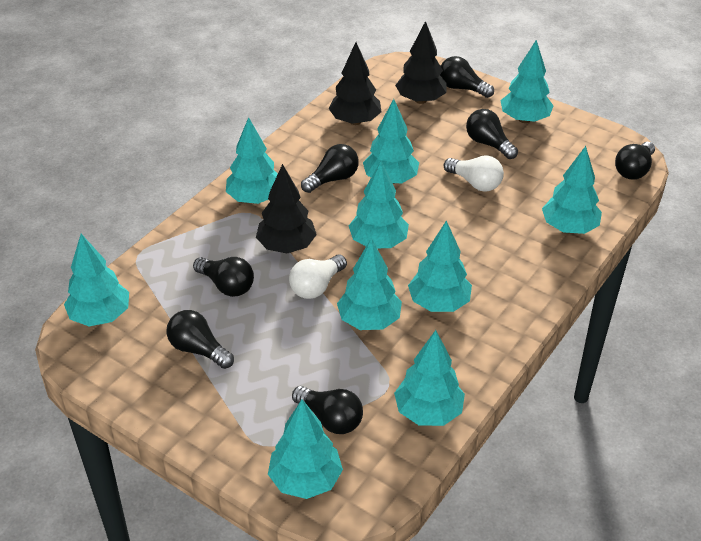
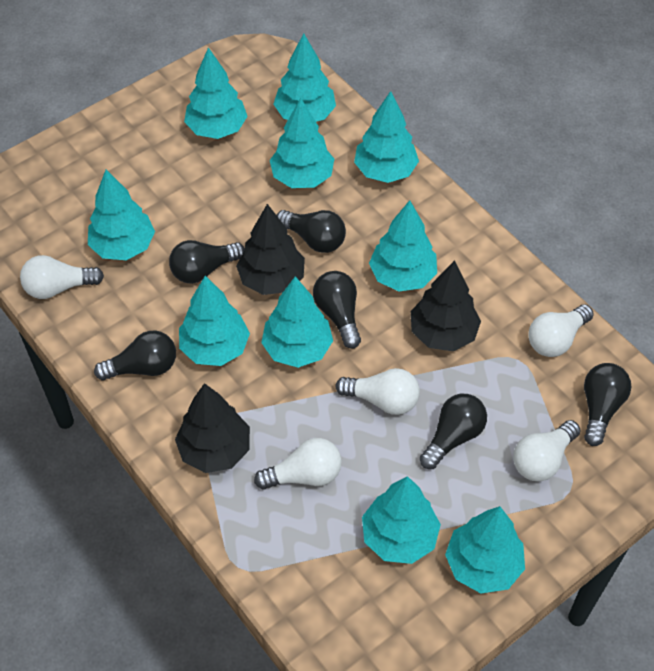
black light bulb: 7 -> 6
white light bulb: 2 -> 5

